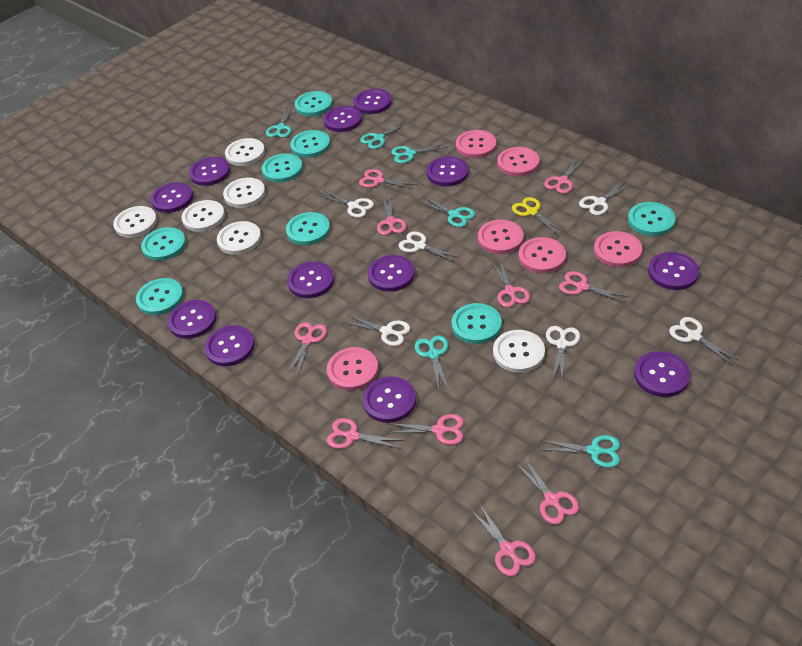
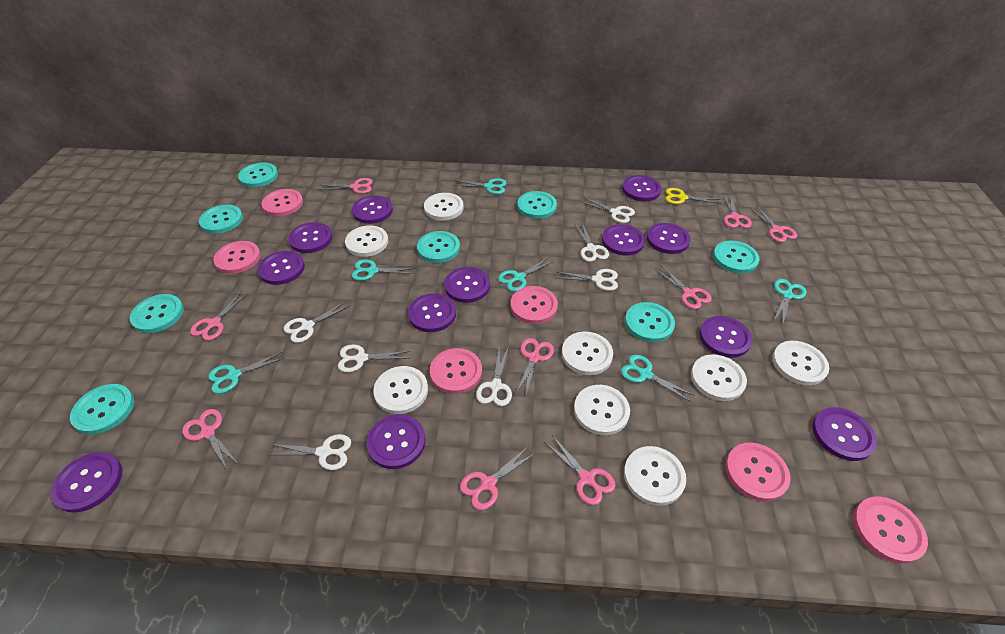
pink scissors: 10 -> 9
white button: 6 -> 8
white scissors: 6 -> 7

